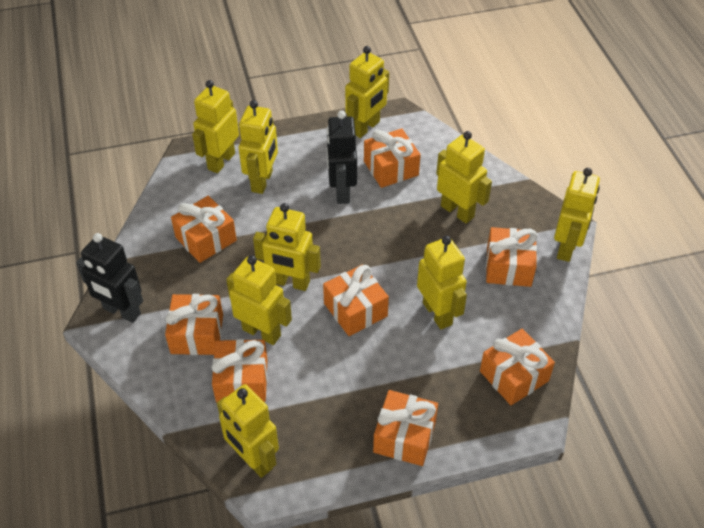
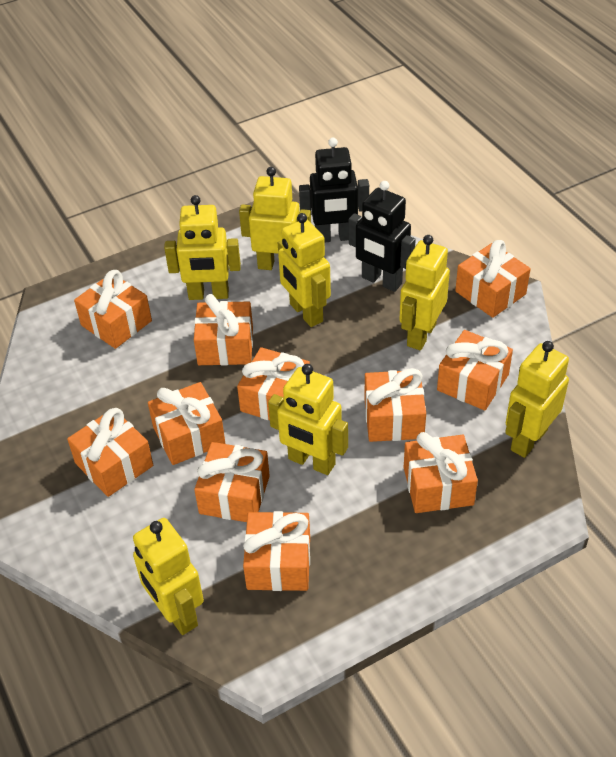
orange gift: 8 -> 11
yellow robot: 9 -> 7

